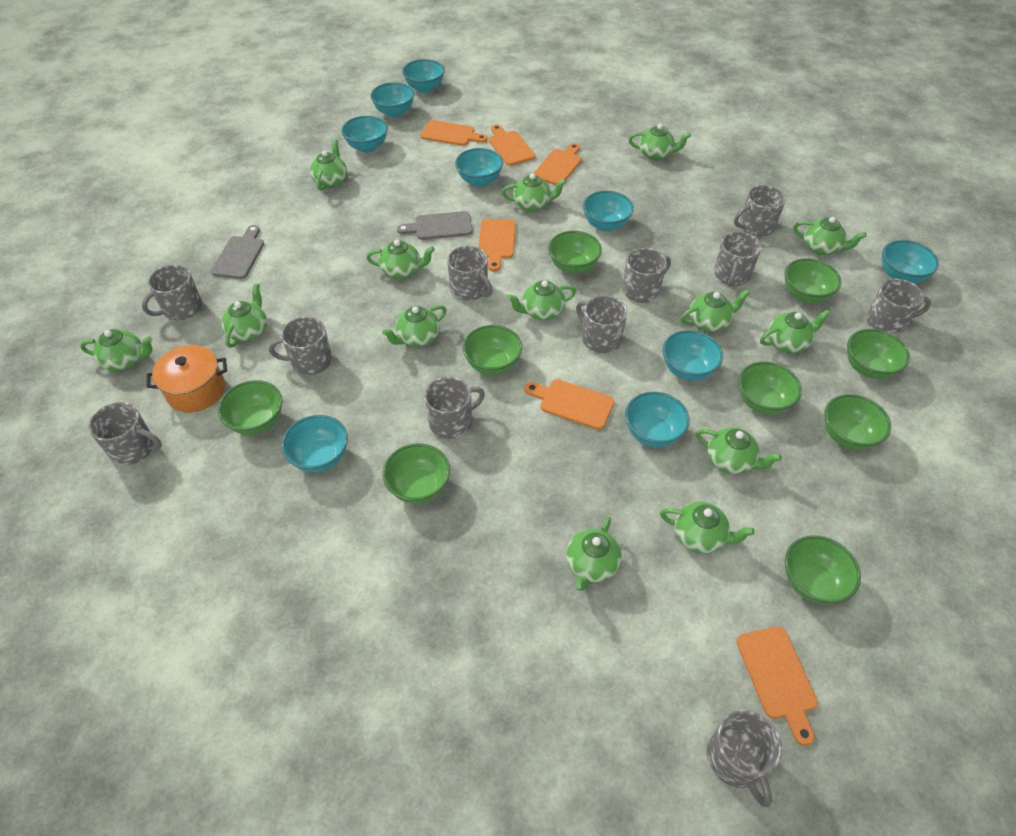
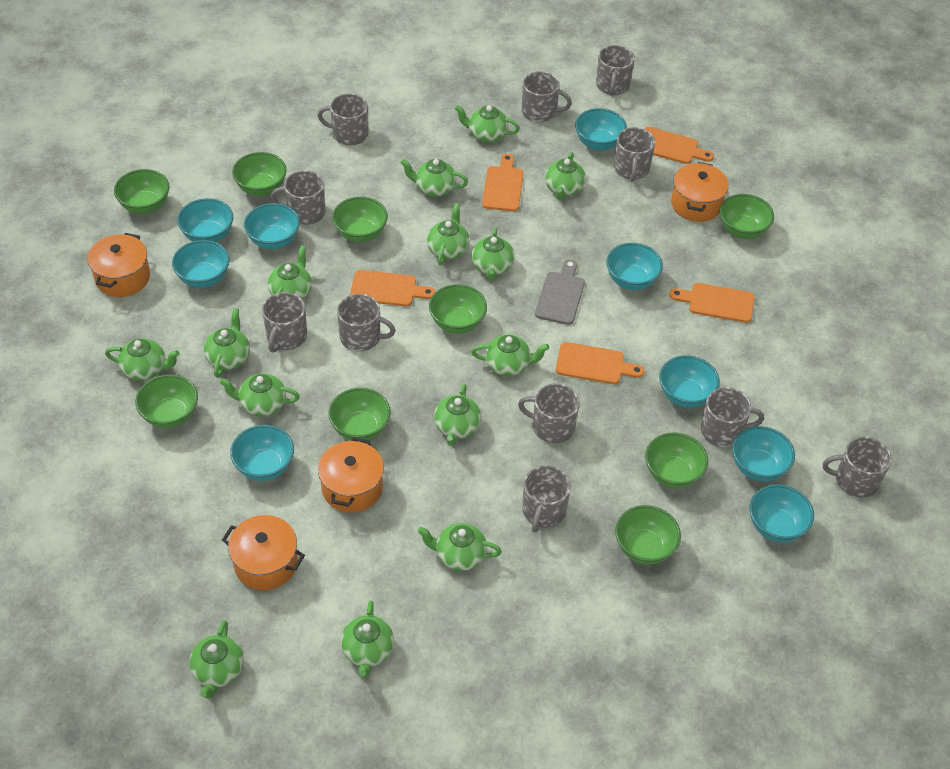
grey cutting board: 2 -> 1
orange cutting board: 6 -> 5
orange pot: 1 -> 4

